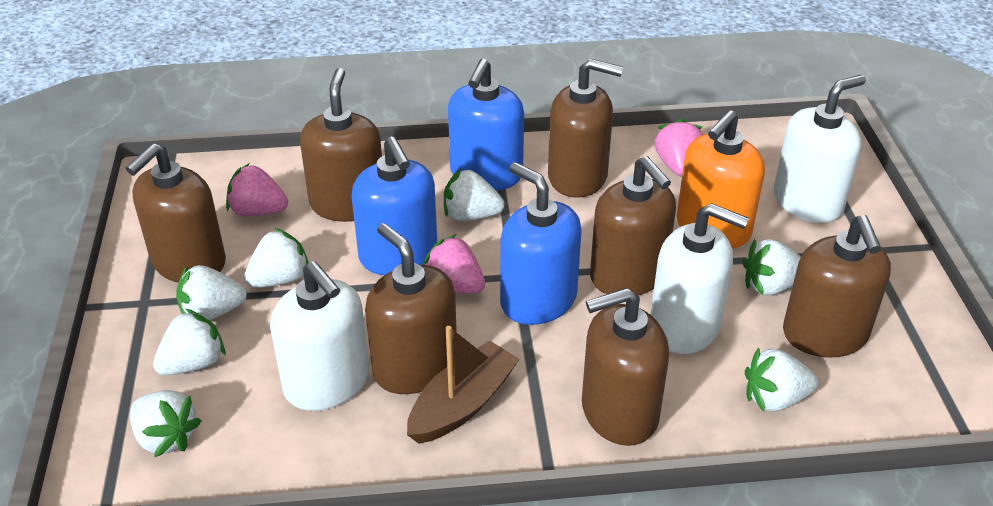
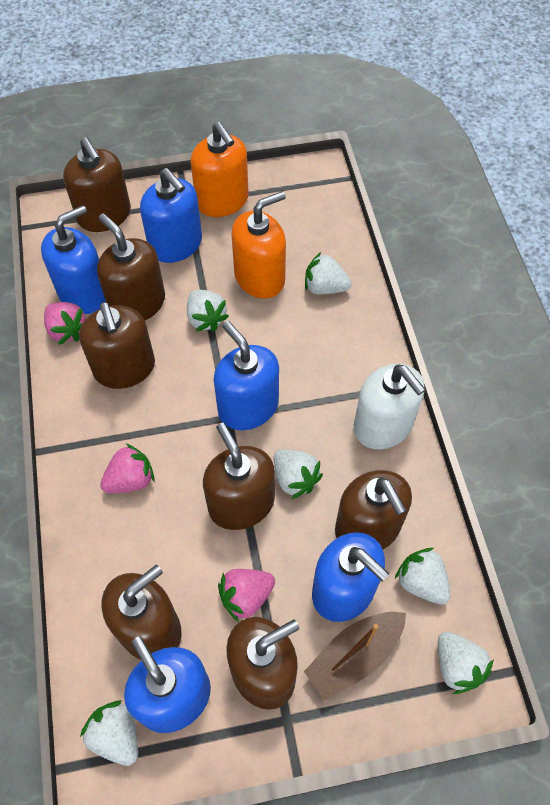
blue soap dispenser: 3 -> 5
orange soap dispenser: 1 -> 2
white soap dispenser: 3 -> 1
white strawberry: 7 -> 6

